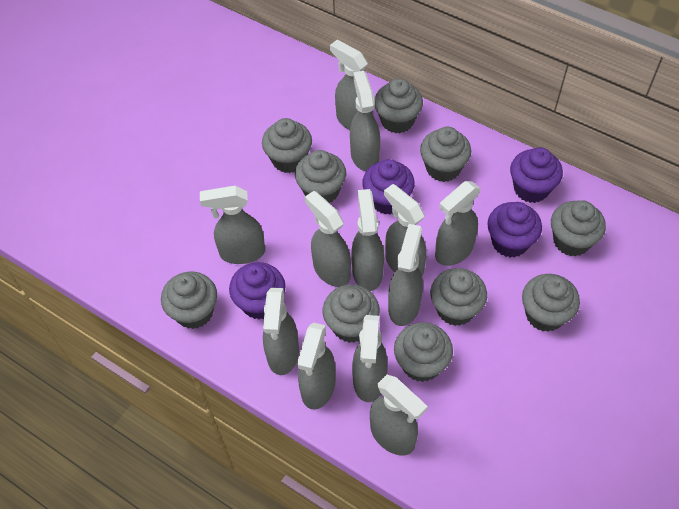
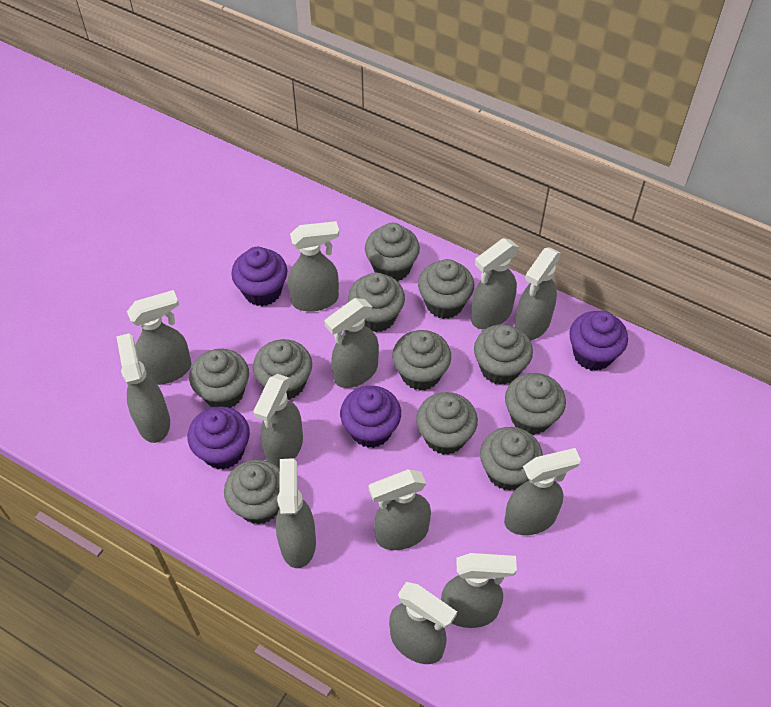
grey cupcake: 10 -> 11

